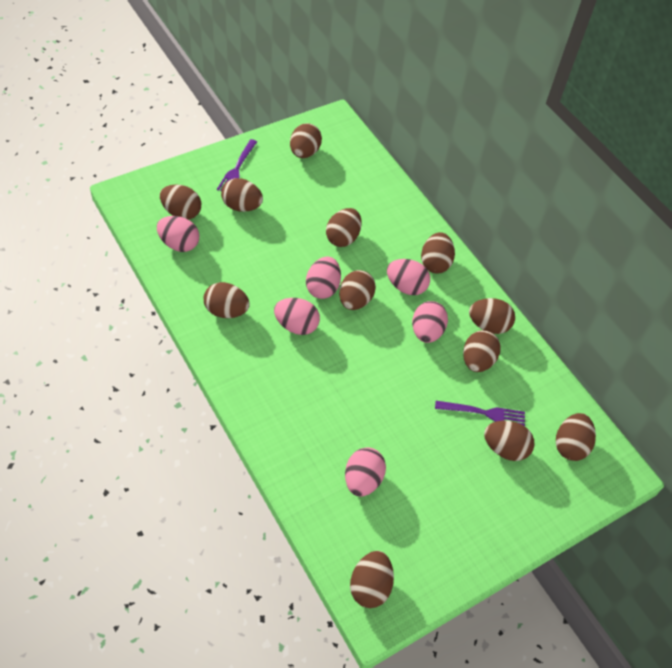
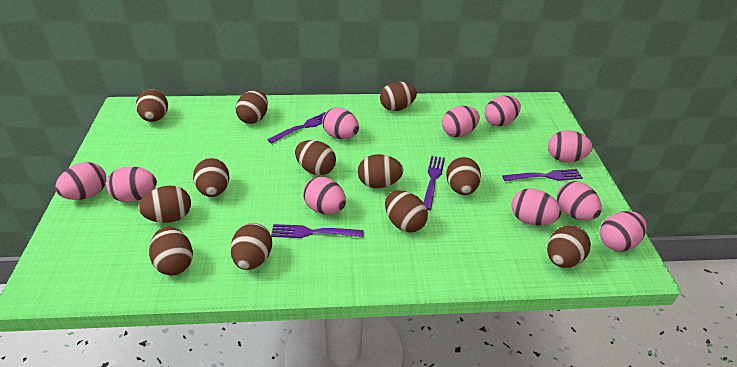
pink egg: 6 -> 10
purple fork: 2 -> 4

